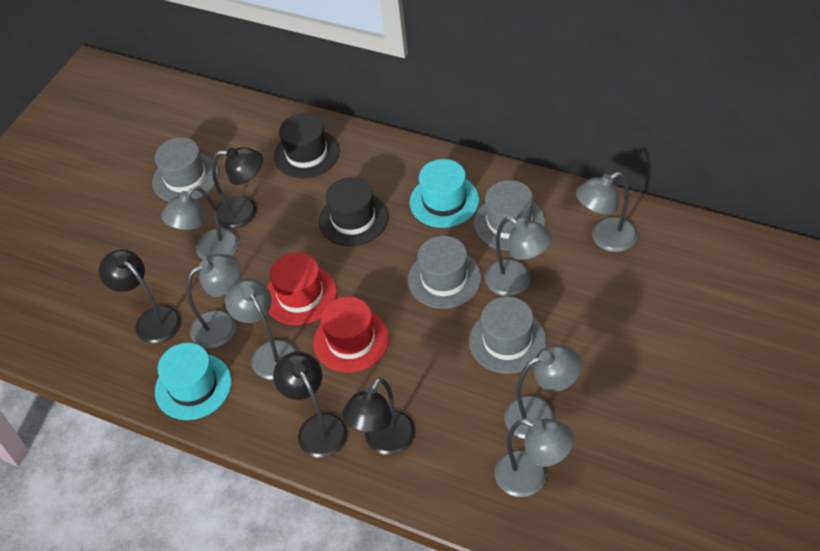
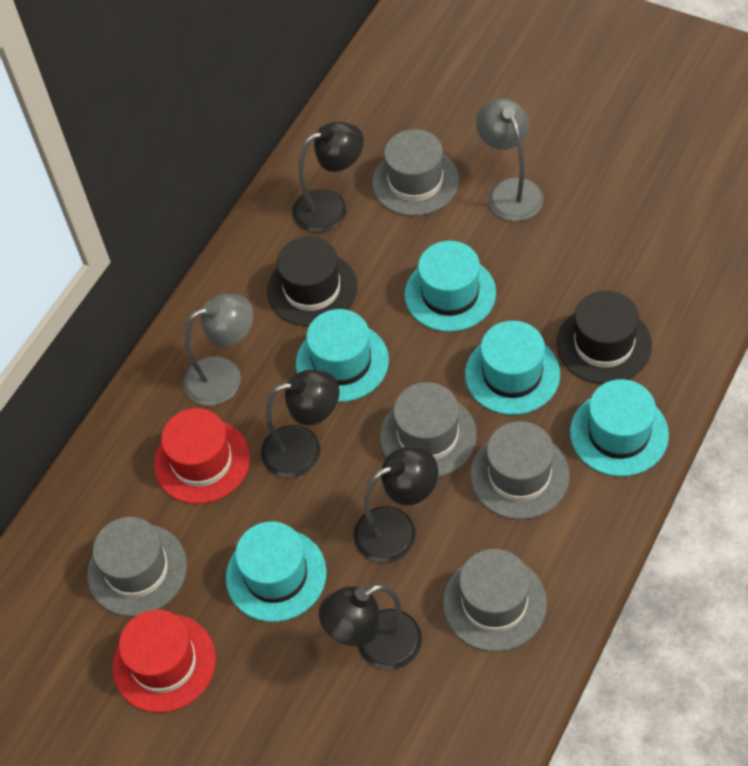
grey hat: 4 -> 5
grey lamp: 7 -> 2
turquoise hat: 2 -> 5

